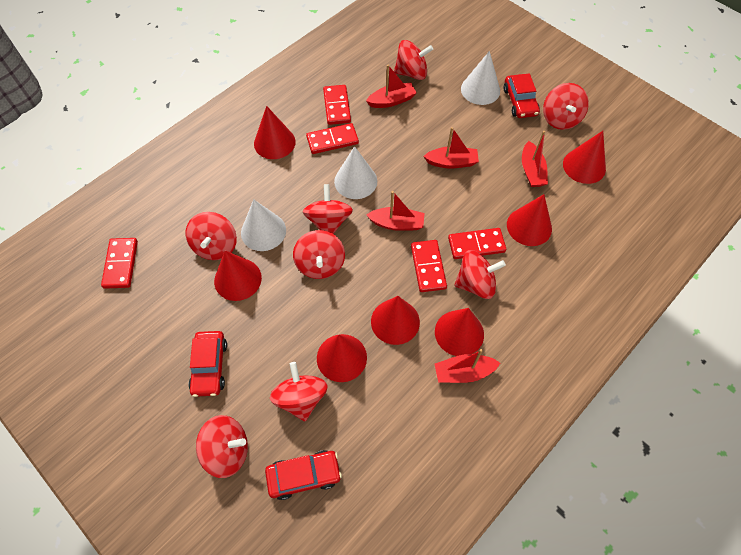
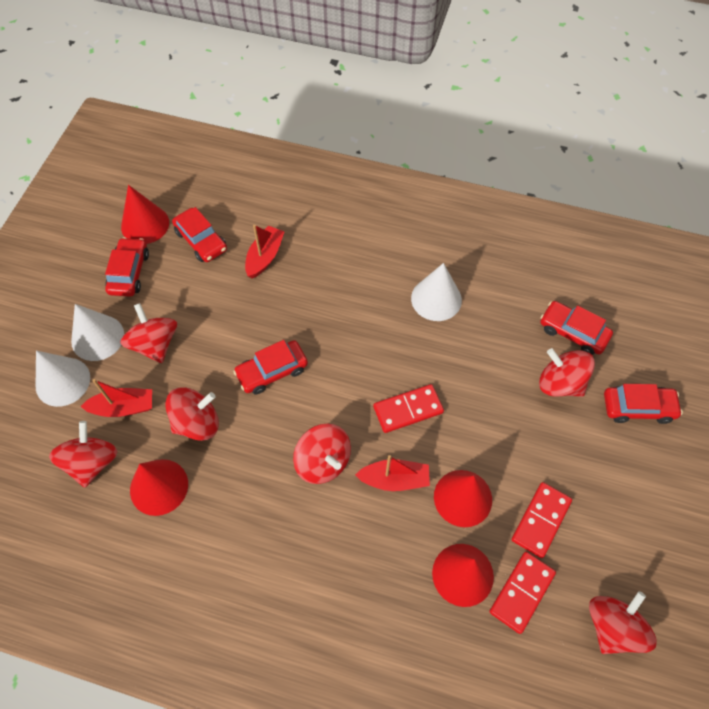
red boat: 5 -> 3
red car: 3 -> 5
red cone: 7 -> 4
red domino: 5 -> 3
red spinning top: 8 -> 6

